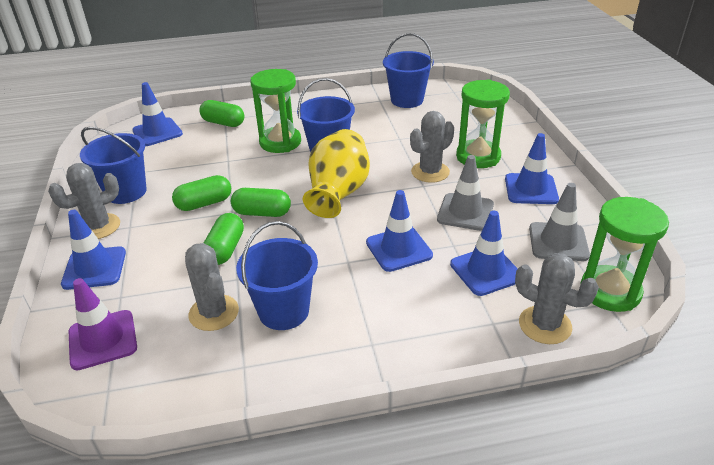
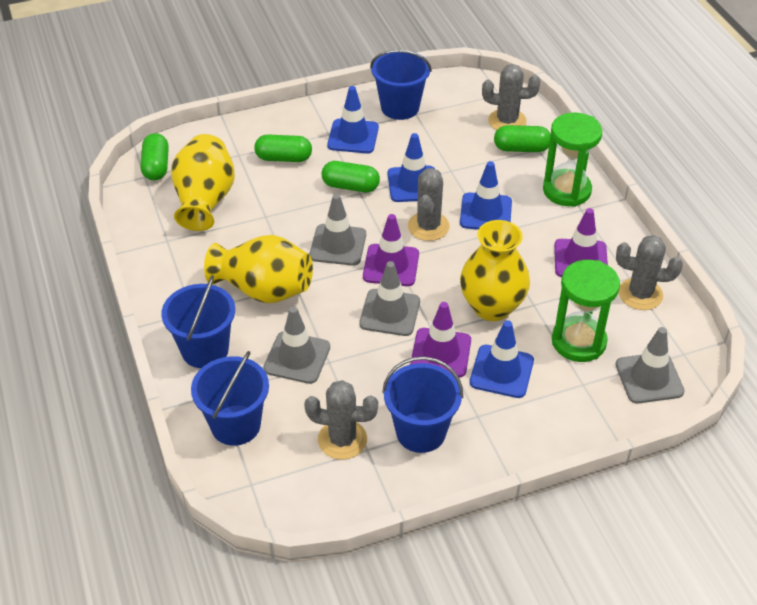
blue traffic cone: 5 -> 4
green hourglass: 3 -> 2
grey traffic cone: 2 -> 4
purple traffic cone: 1 -> 3
yellow vase: 1 -> 3

